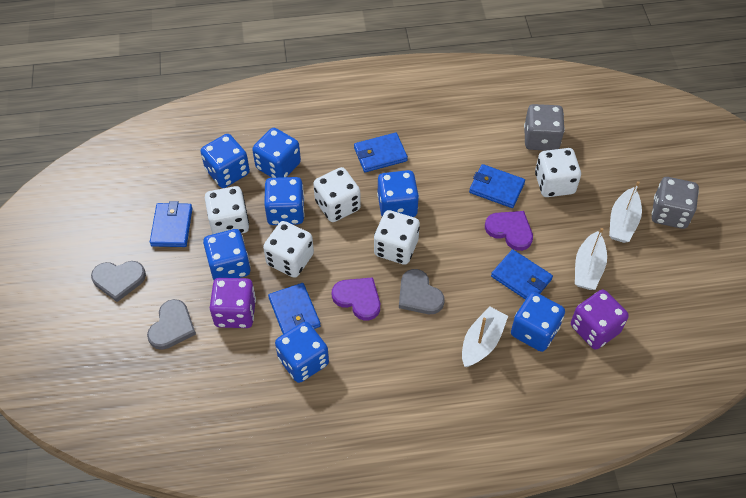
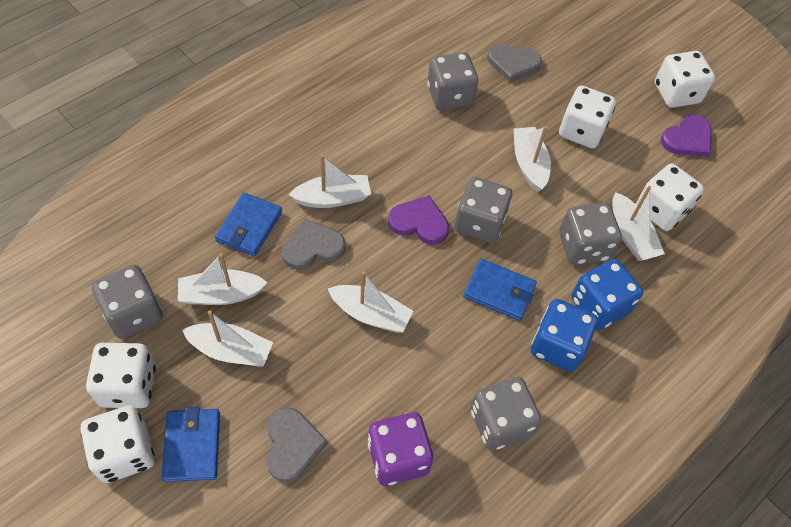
blue dice: 7 -> 2
blue wallet: 5 -> 3
grey dice: 2 -> 5
purple dice: 2 -> 1
white boat: 3 -> 6

